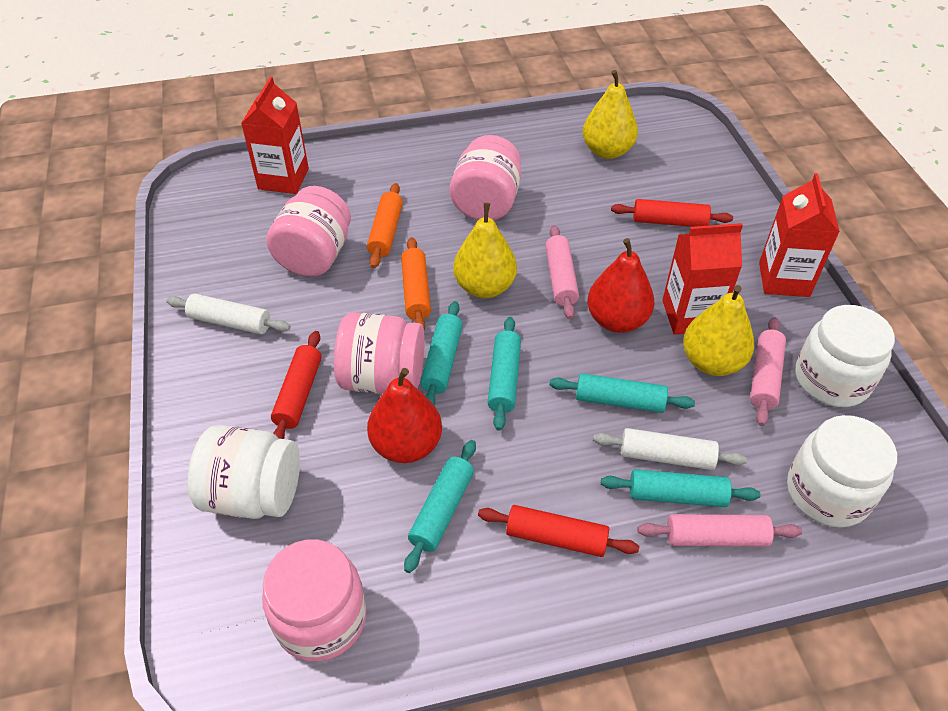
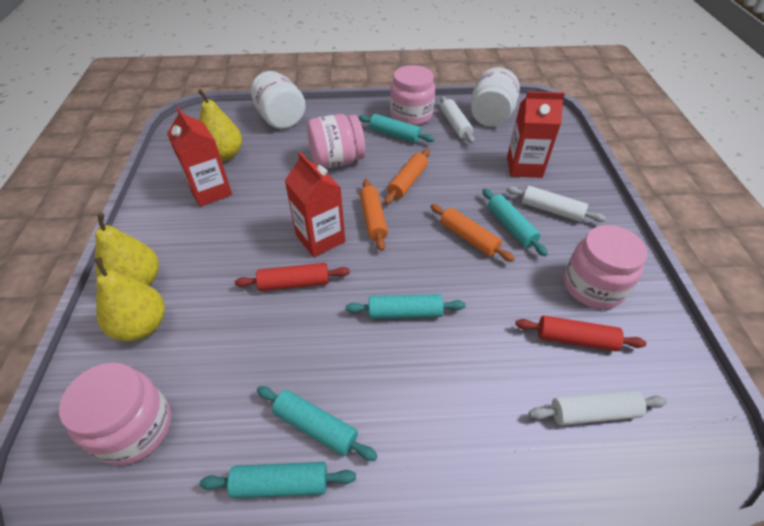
orange rolling pin: 2 -> 3
pink rolling pin: 3 -> 0
red pear: 2 -> 0
red rolling pin: 3 -> 2
white jar: 3 -> 2
white rolling pin: 2 -> 3

